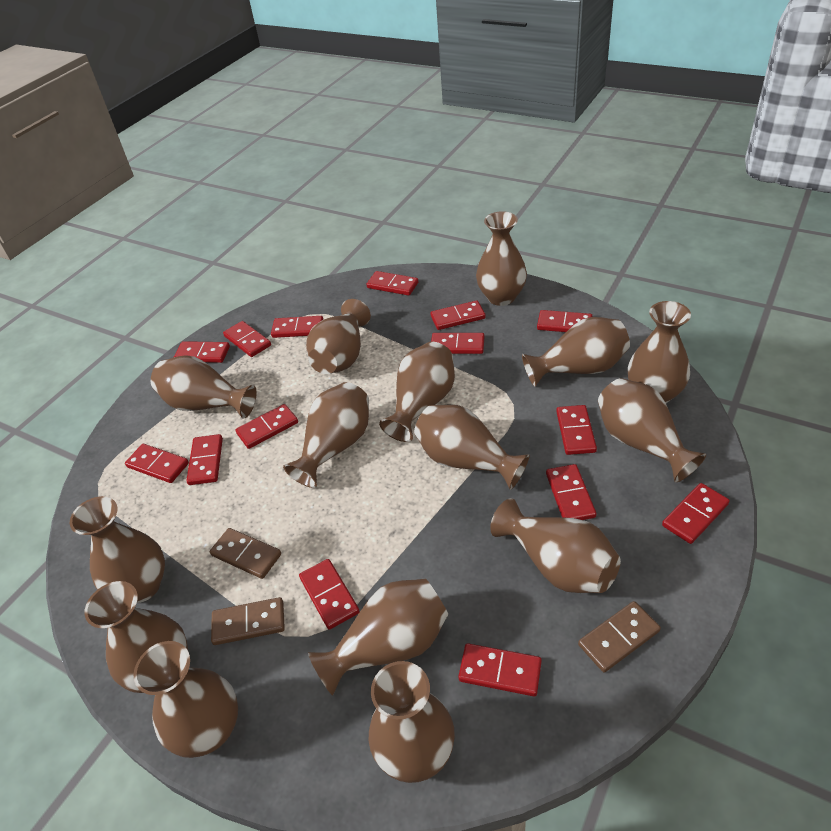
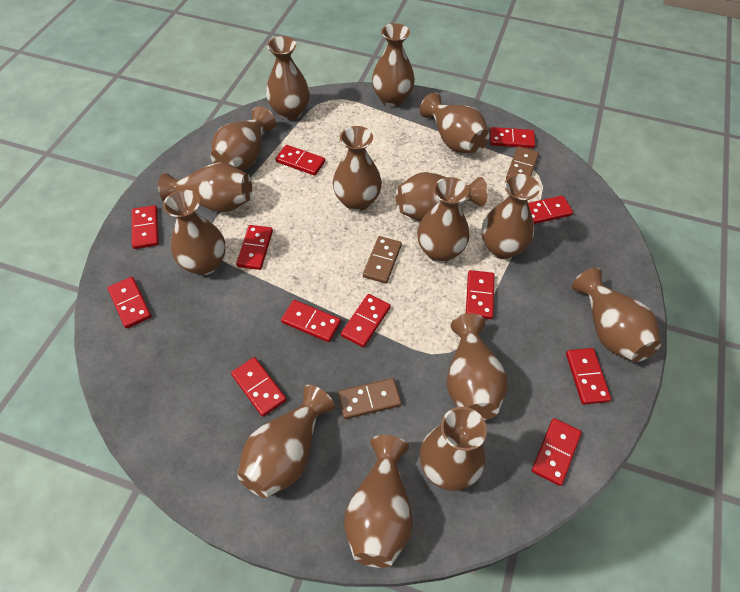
red domino: 15 -> 12

